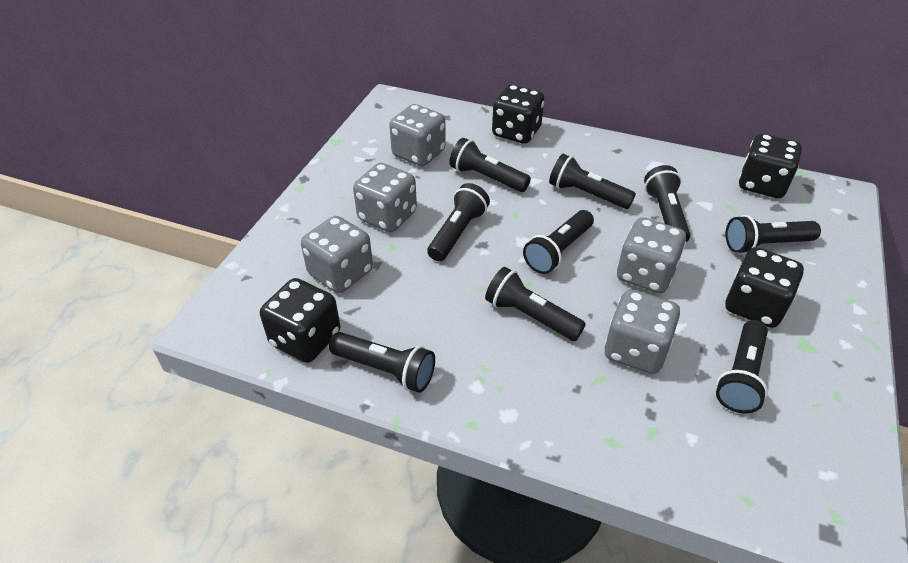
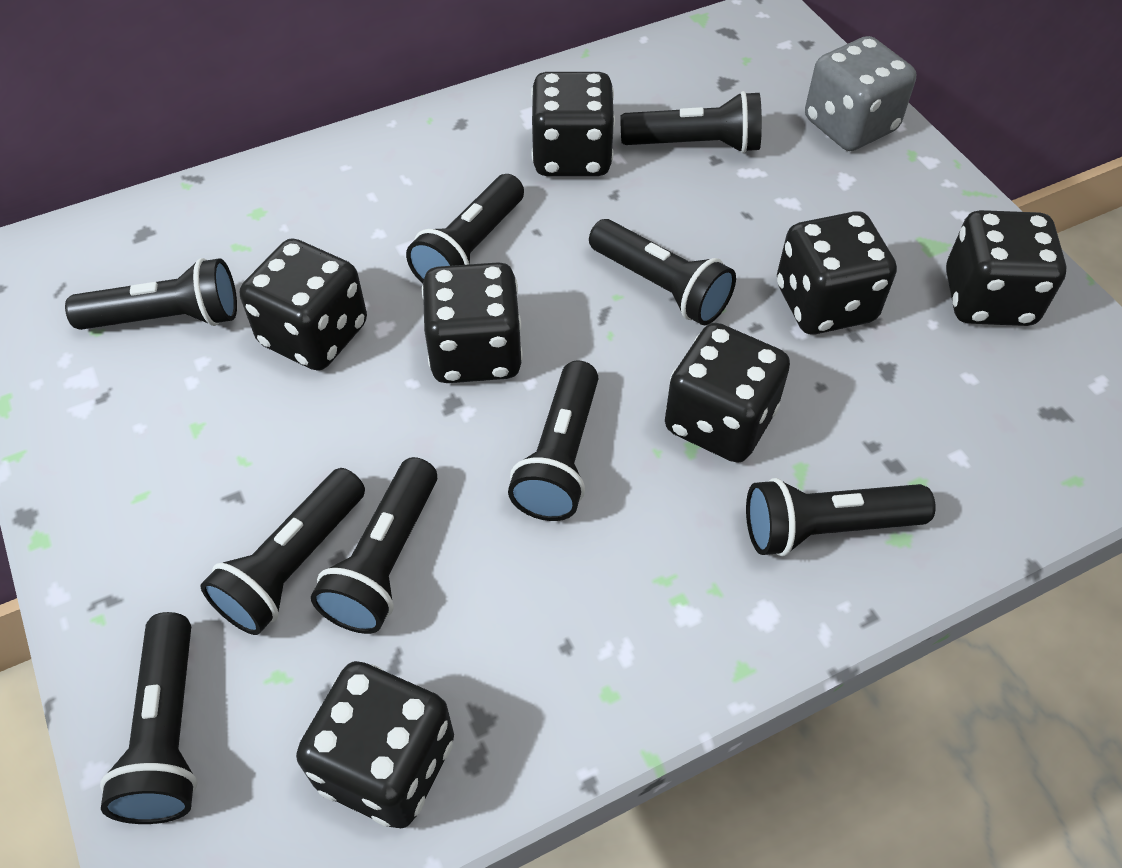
black dice: 4 -> 7
grey dice: 5 -> 1

